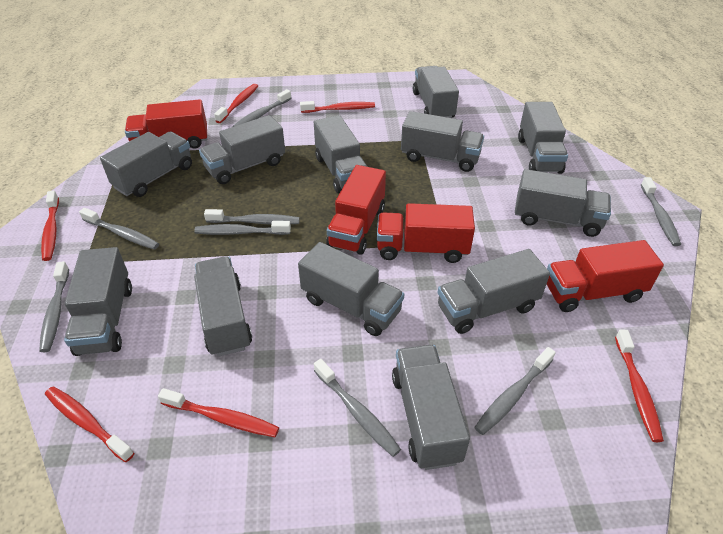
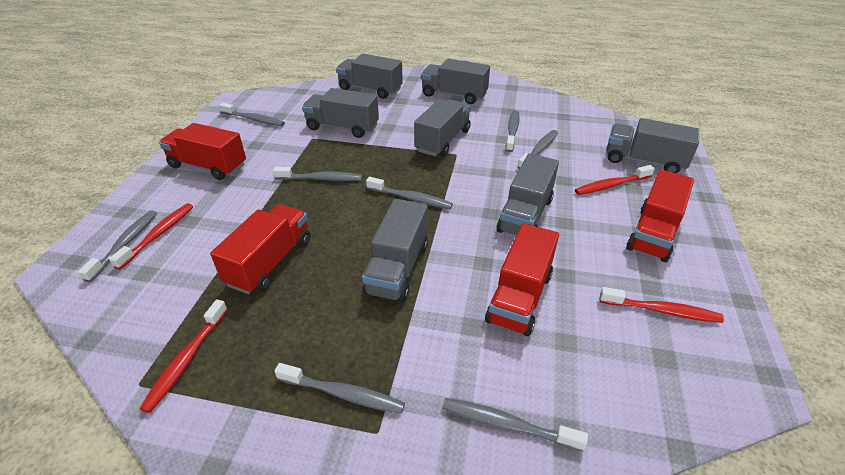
grey truck: 12 -> 7
red toothbrush: 6 -> 4

